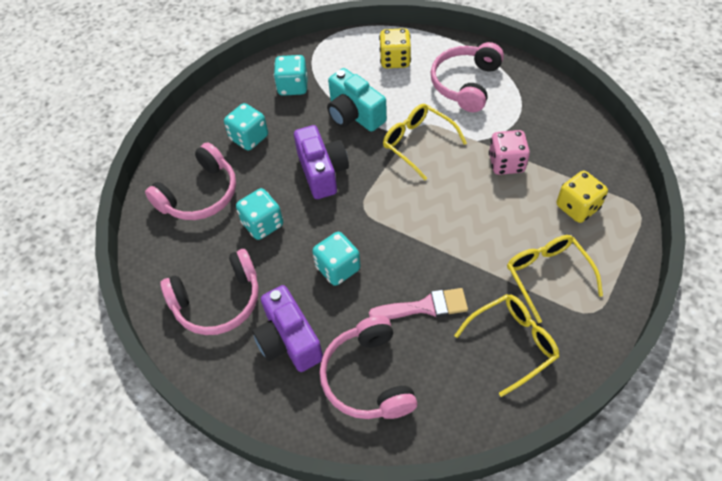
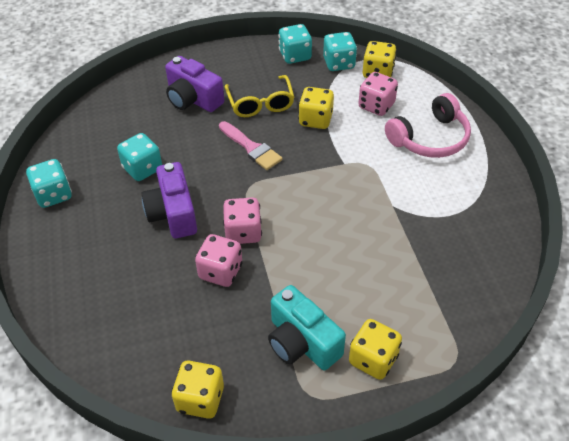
pink dice: 1 -> 3
pink headphones: 4 -> 1
yellow dice: 2 -> 4
yellow glasses: 3 -> 1

